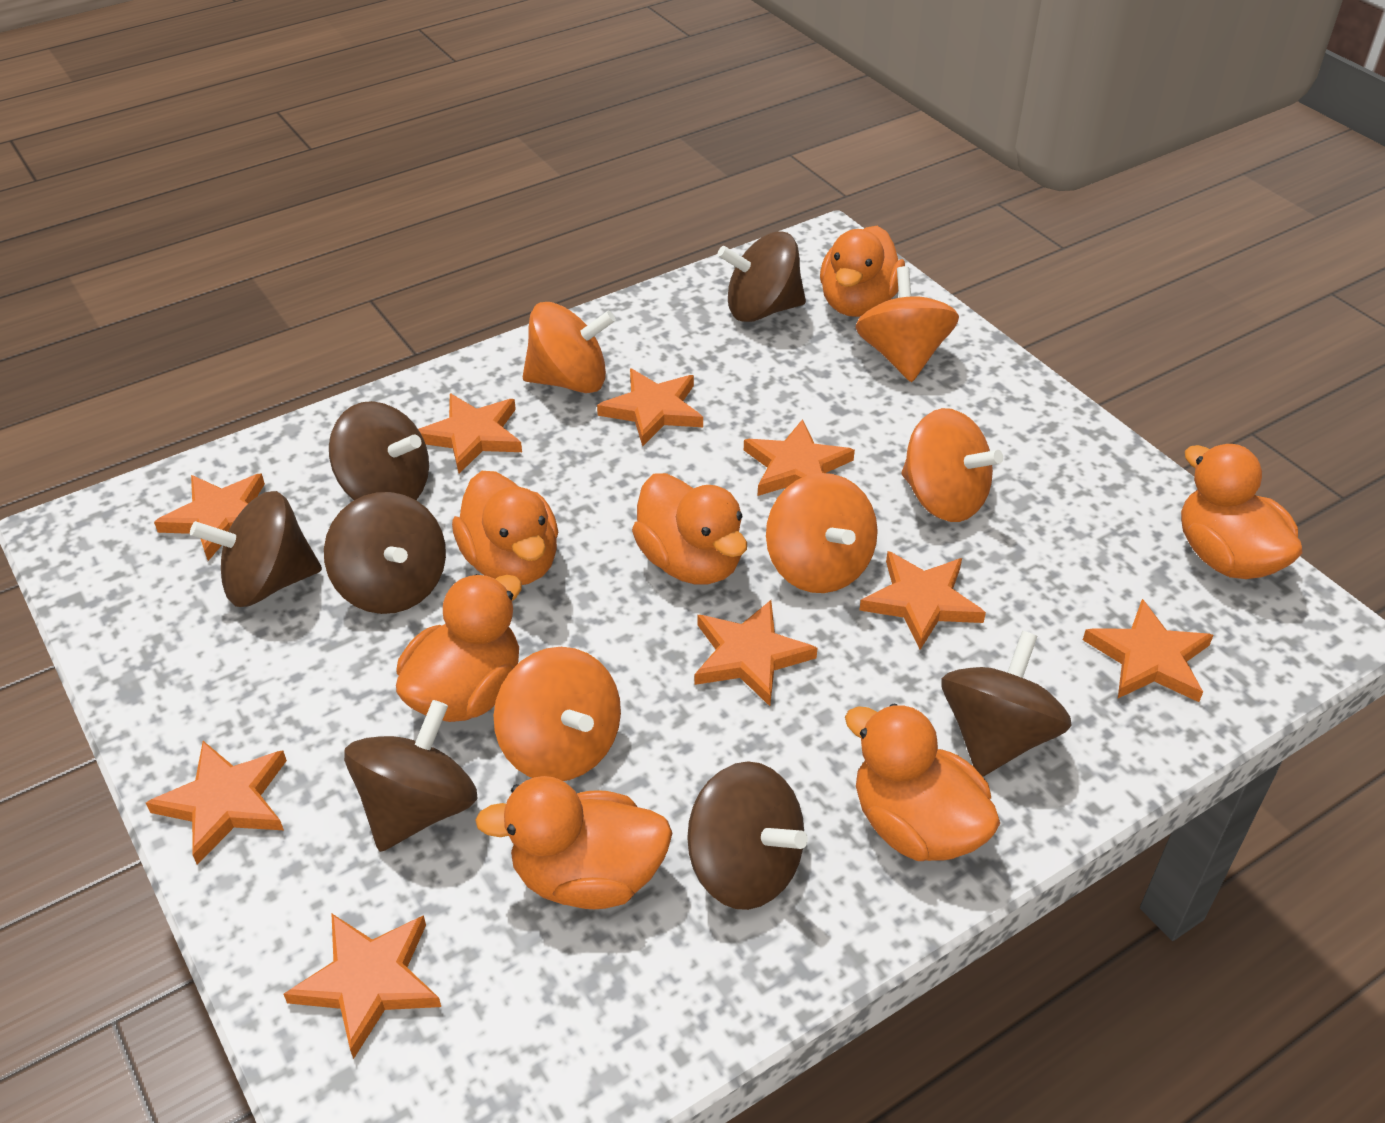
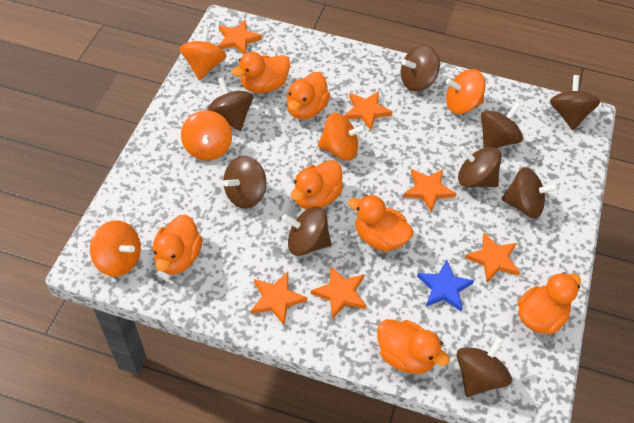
blue star: 0 -> 1
brown spinning top: 7 -> 9
orange star: 9 -> 6

